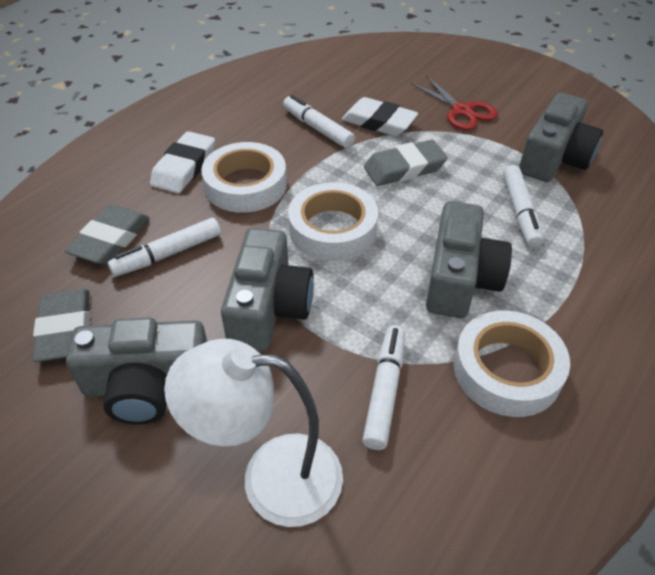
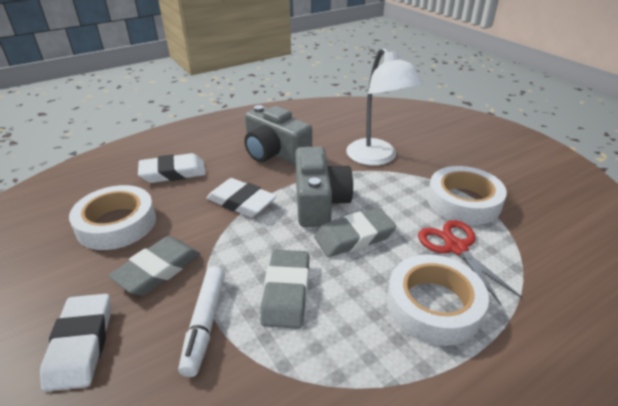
grey camera: 4 -> 2
white eraser: 2 -> 3
white marker: 4 -> 1

